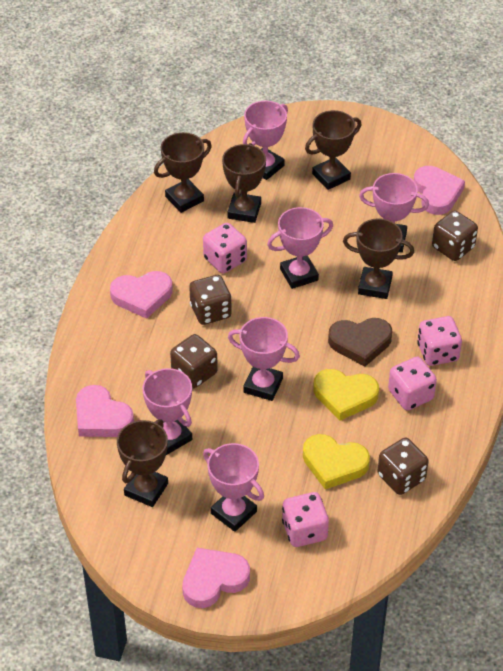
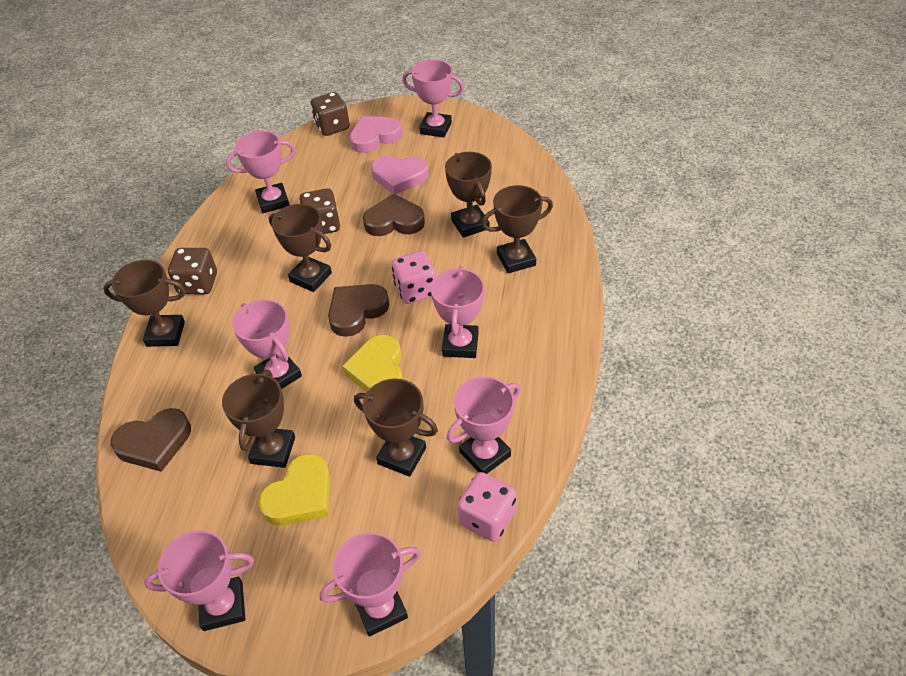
brown dice: 4 -> 3
brown heart: 1 -> 3
brown trophy: 5 -> 6
pink dice: 4 -> 2
pink heart: 4 -> 2
pink trophy: 6 -> 7

